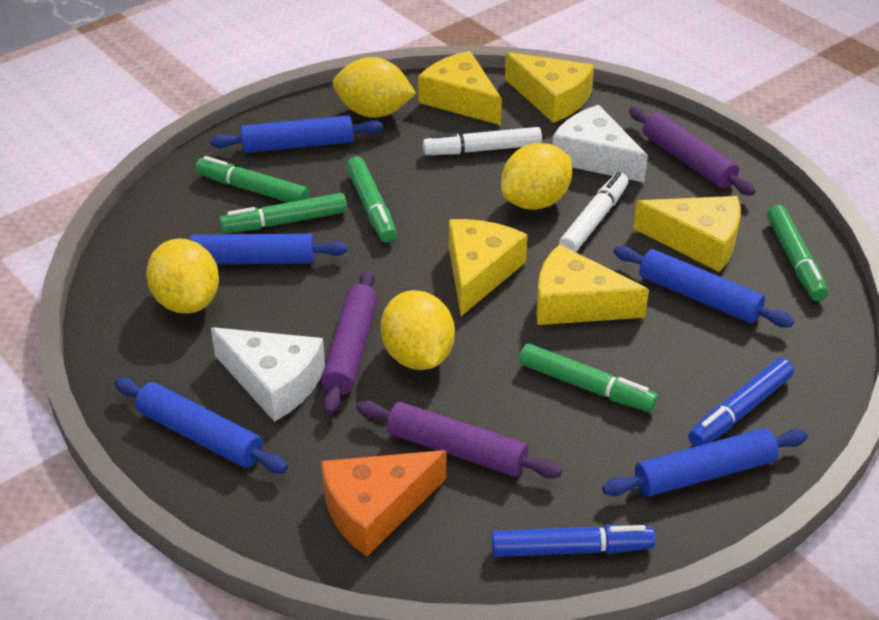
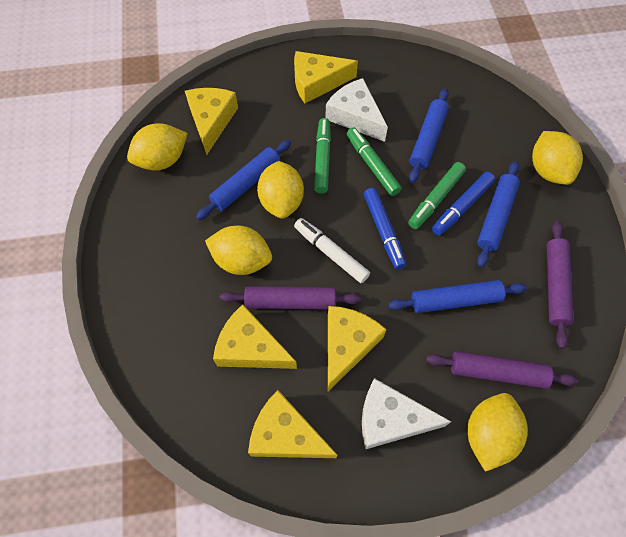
blue rolling pin: 5 -> 4
green marker: 5 -> 3
orange cheese: 1 -> 0
white marker: 2 -> 1
yellow lemon: 4 -> 5

